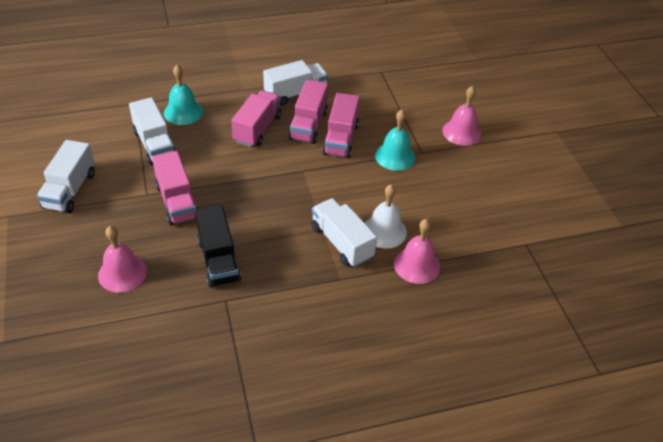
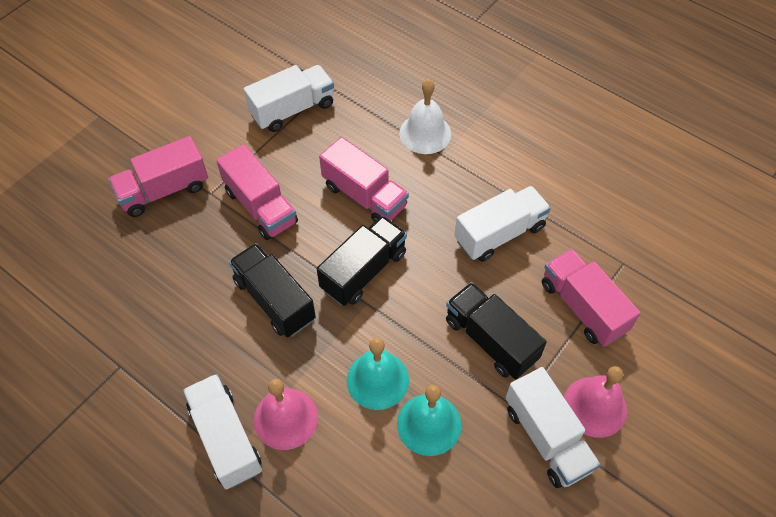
black truck: 1 -> 3
pink bell: 3 -> 2

